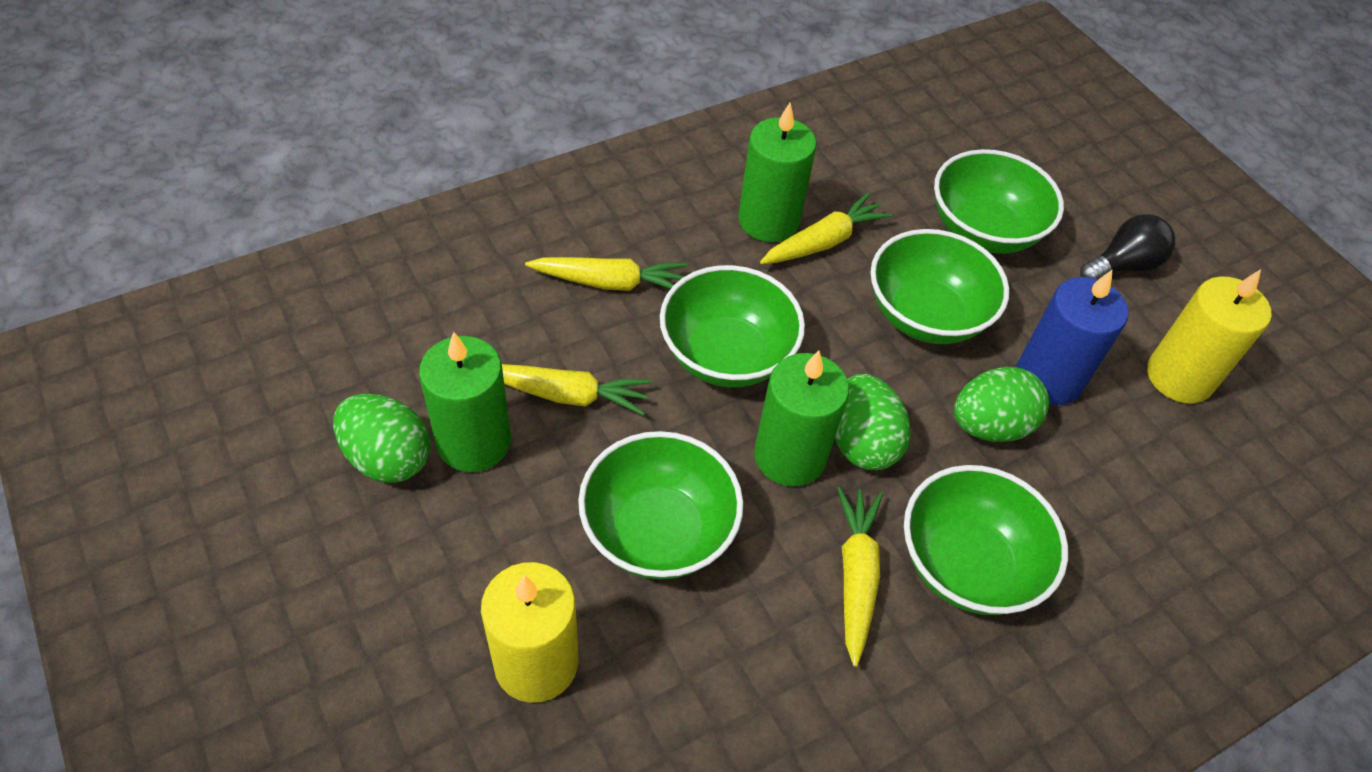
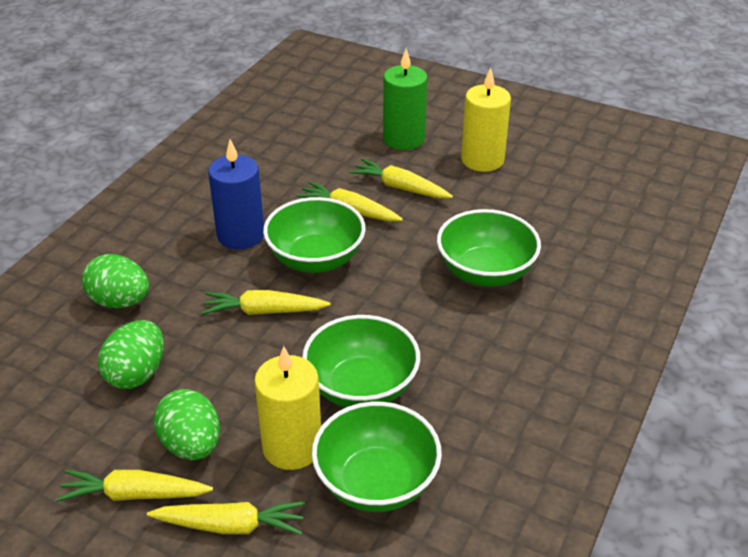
black light bulb: 1 -> 0
green bowl: 5 -> 4
green candle: 3 -> 1
yellow carrot: 4 -> 5

